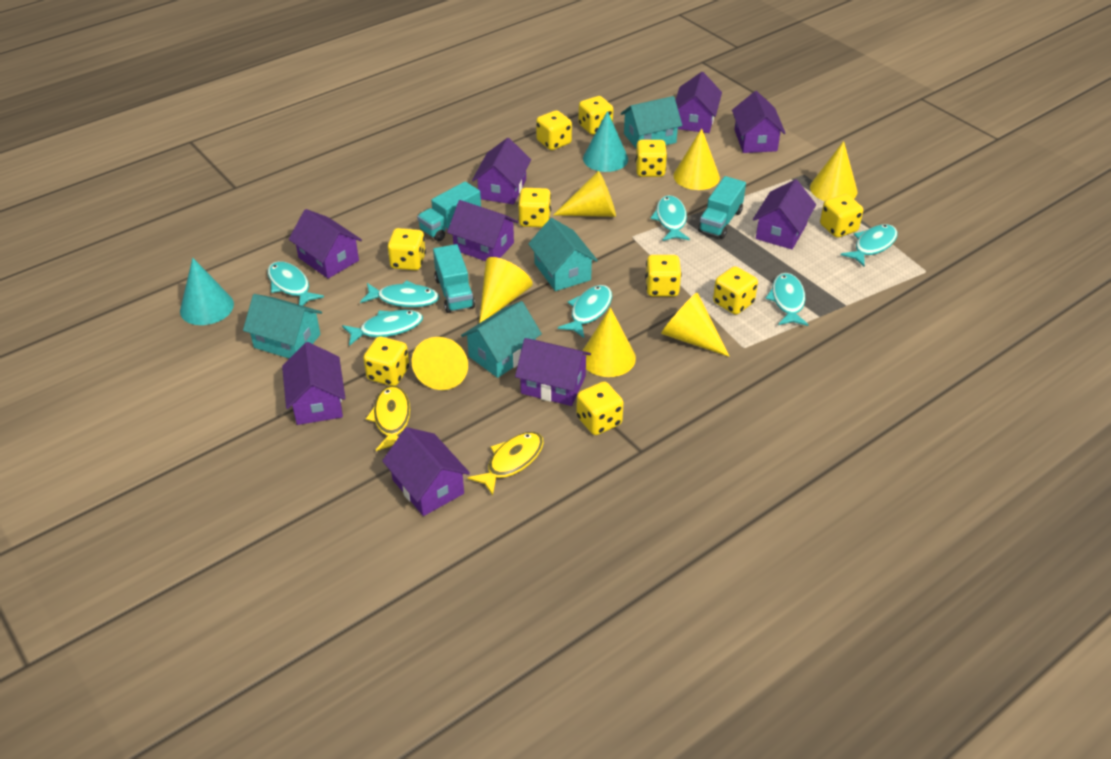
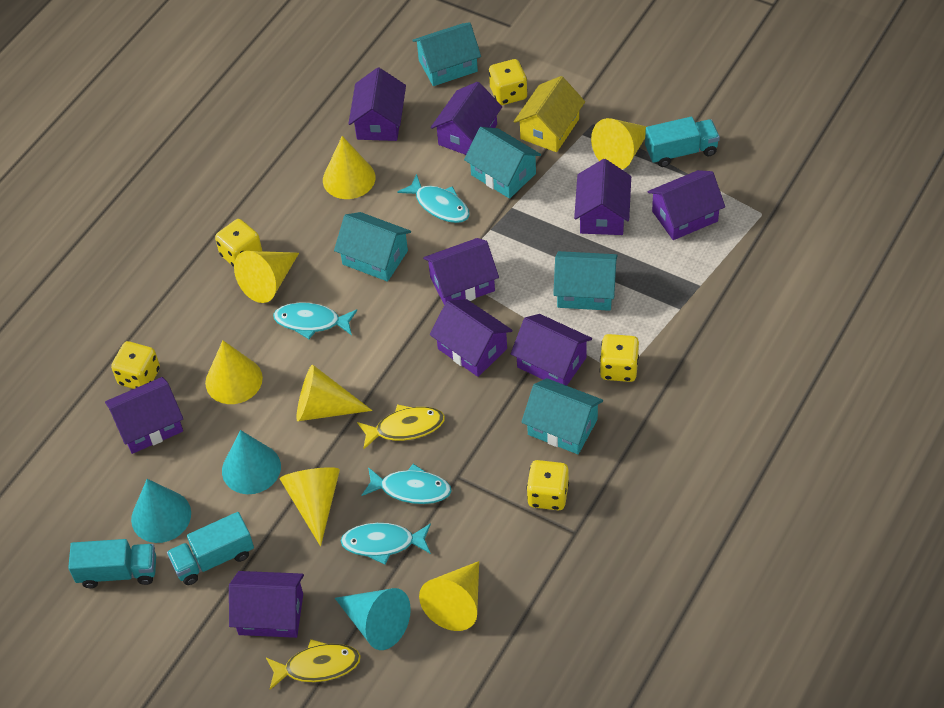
turquoise cone: 2 -> 3
turquoise fish: 7 -> 4
turquoise house: 4 -> 5
yellow dice: 10 -> 5
yellow house: 0 -> 1

